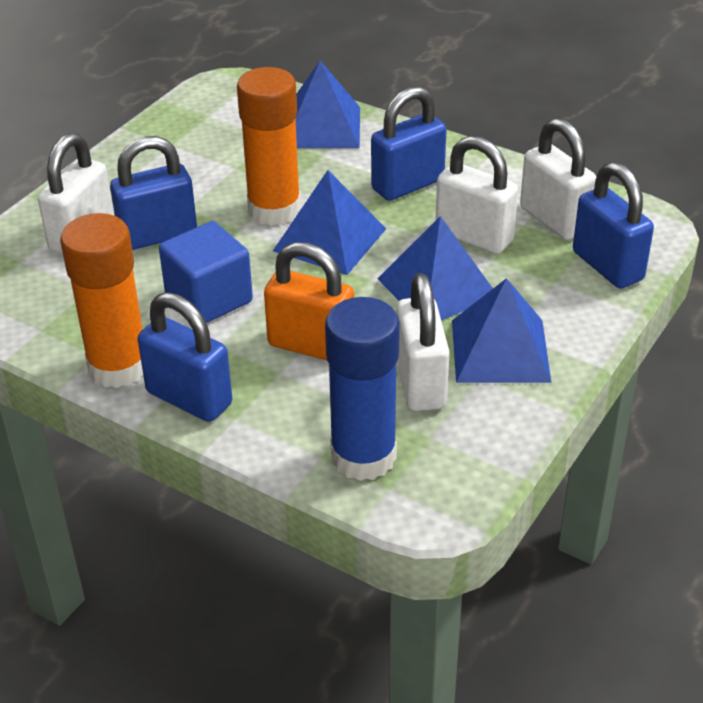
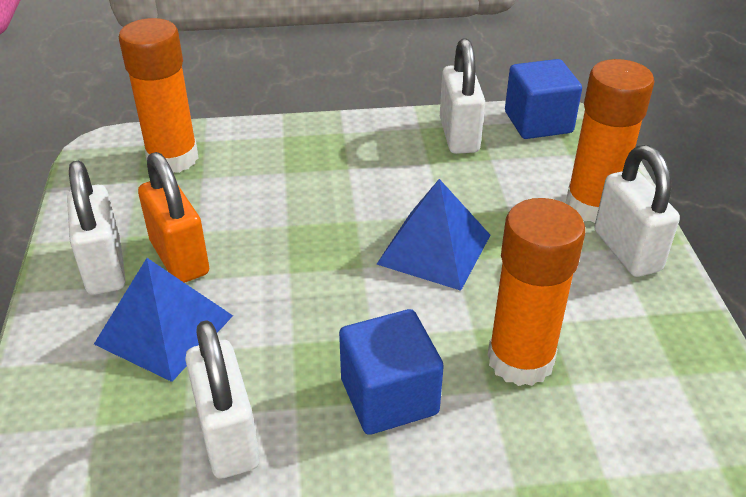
blue cube: 1 -> 2
blue glue stick: 1 -> 0
blue padlock: 4 -> 0
blue pyramid: 4 -> 2
orange glue stick: 2 -> 3

